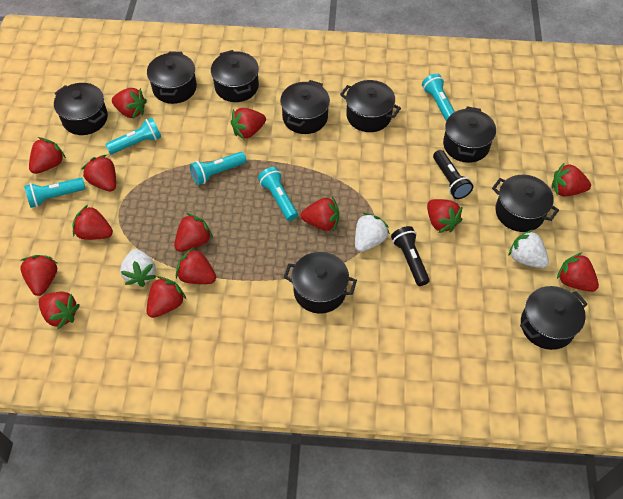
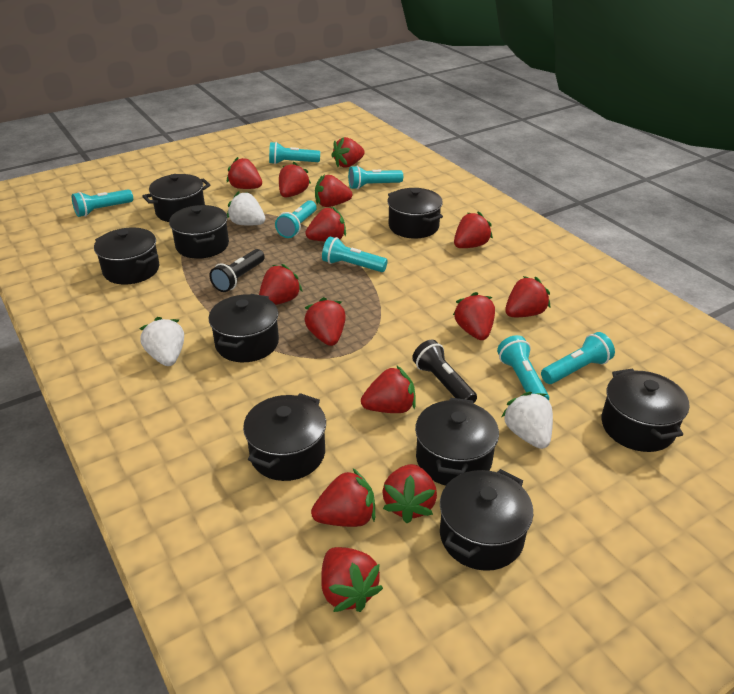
turquoise flashlight: 5 -> 7

